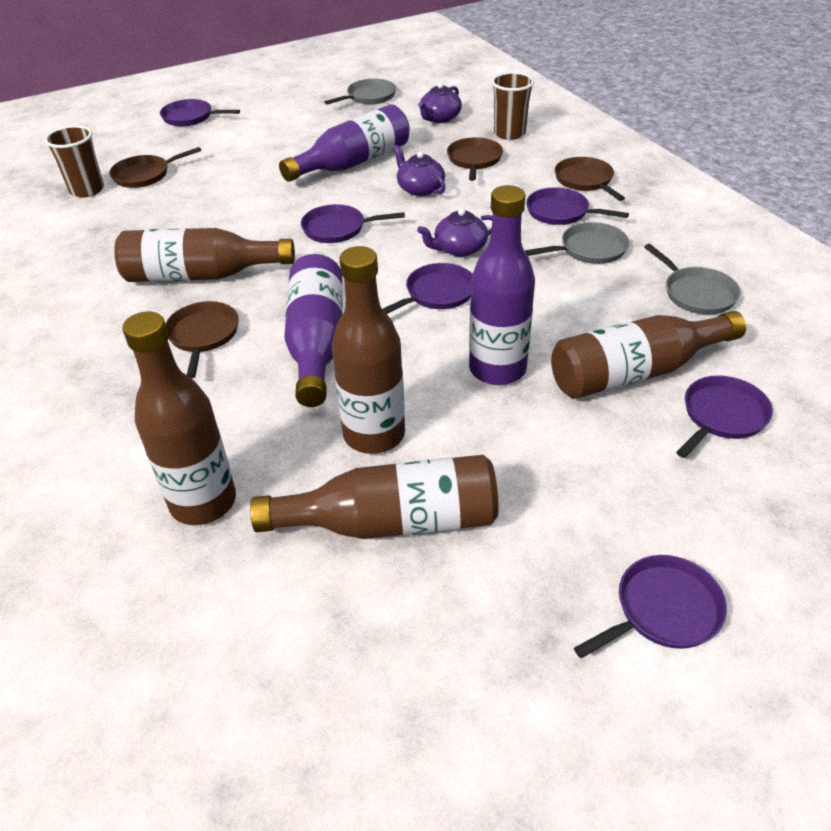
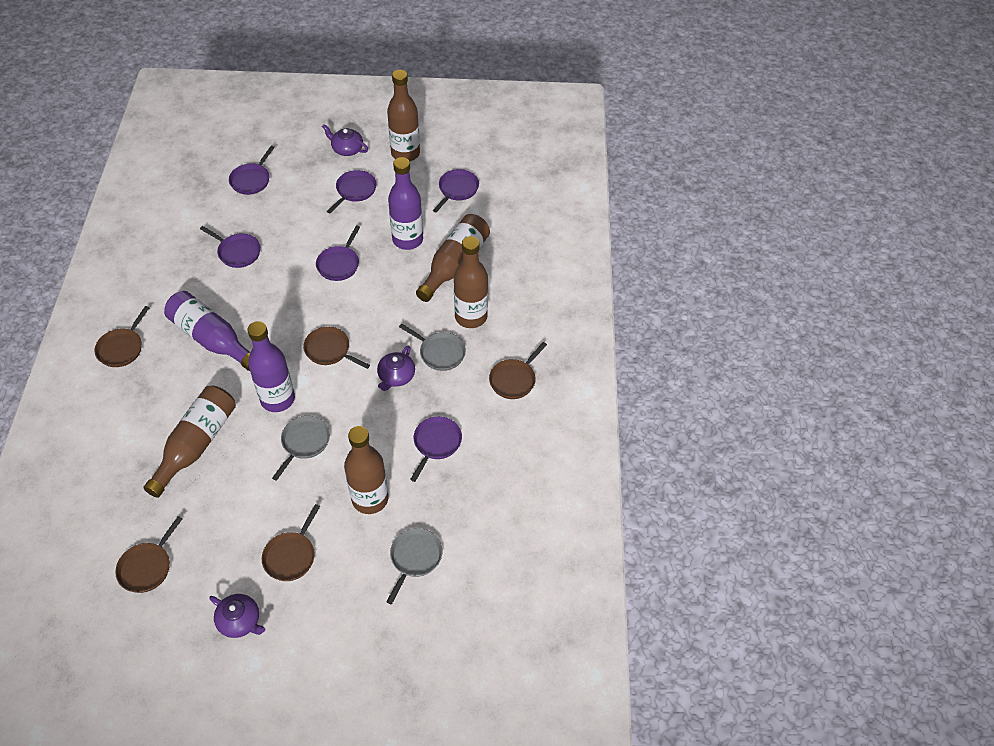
brown cup: 2 -> 0
brown pan: 4 -> 5

